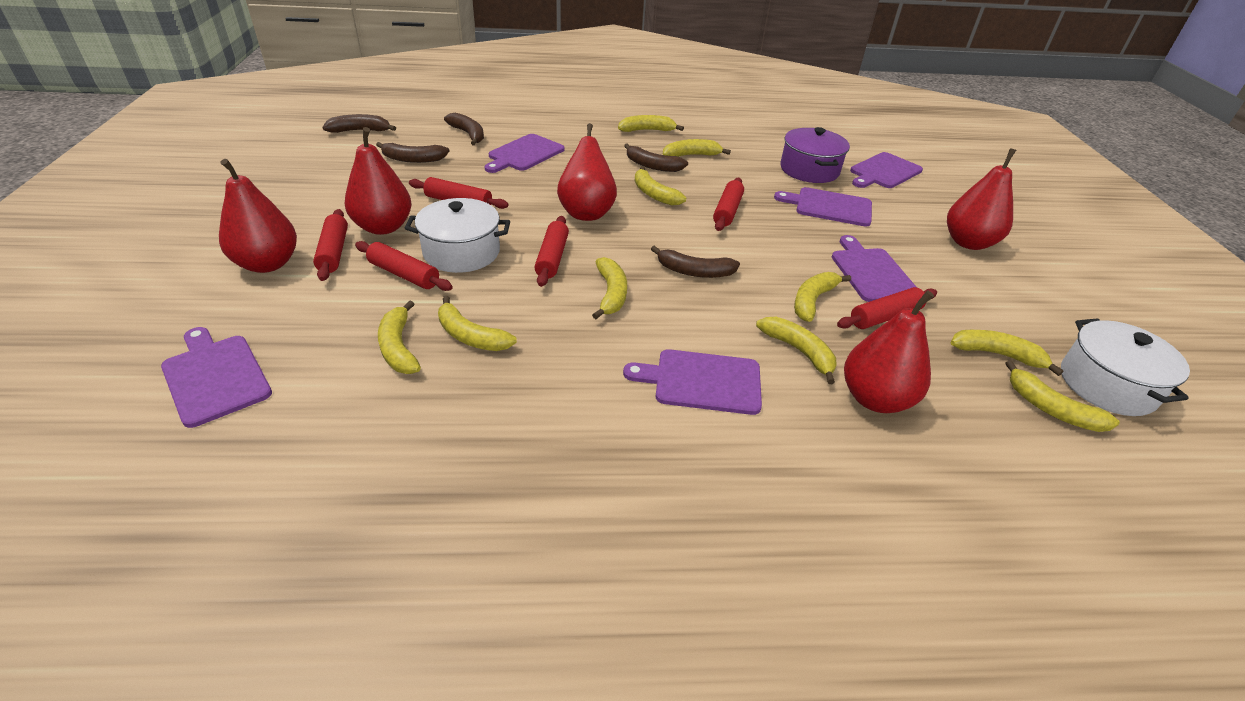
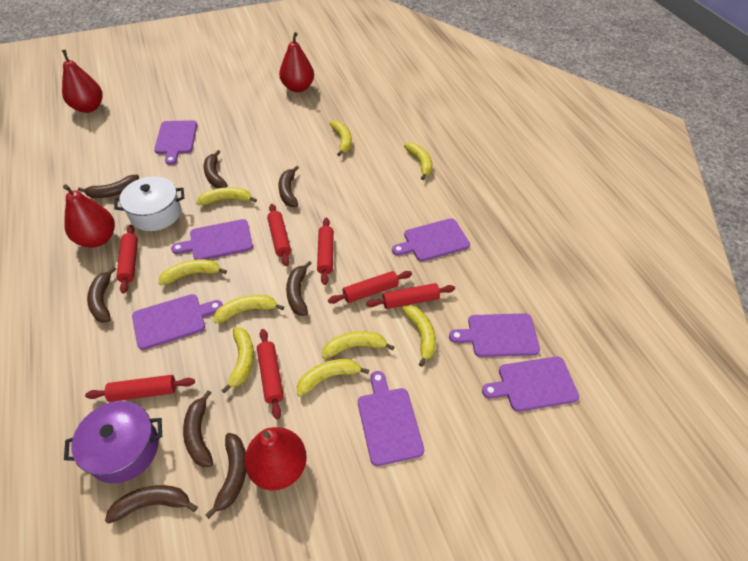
brown banana: 5 -> 8
purple cutting board: 6 -> 7
red pear: 5 -> 4
red rolling pin: 6 -> 7
white pot: 2 -> 1
yellow banana: 10 -> 9

